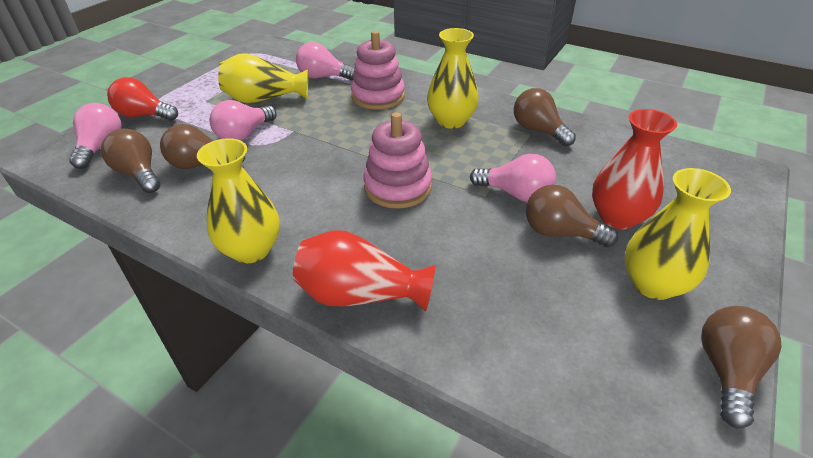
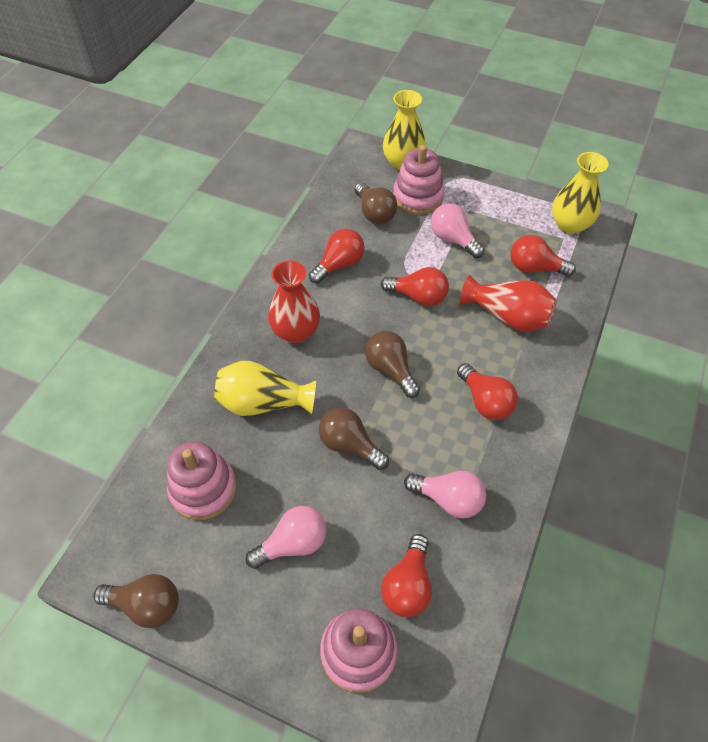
brown light bulb: 5 -> 4
pink light bulb: 4 -> 3
pink stacking toy: 2 -> 3
red light bulb: 1 -> 5
yellow vase: 4 -> 3

